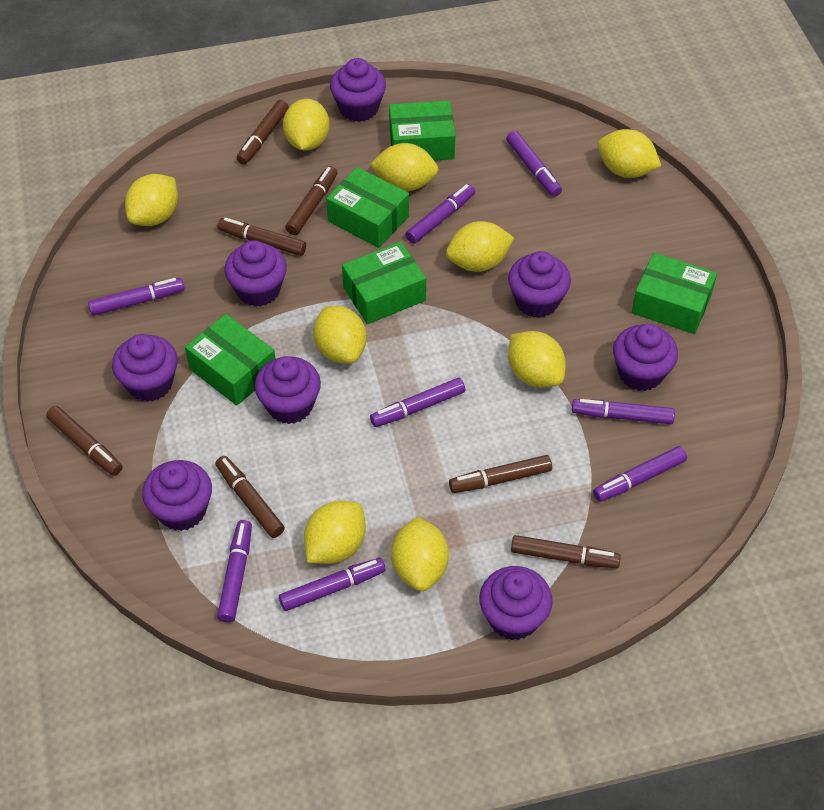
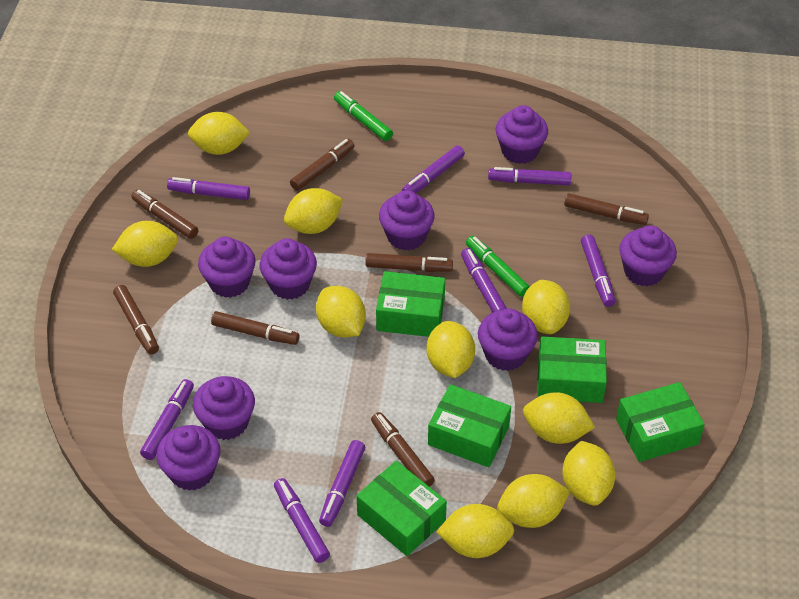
green marker: 0 -> 2
yellow lemon: 9 -> 10

